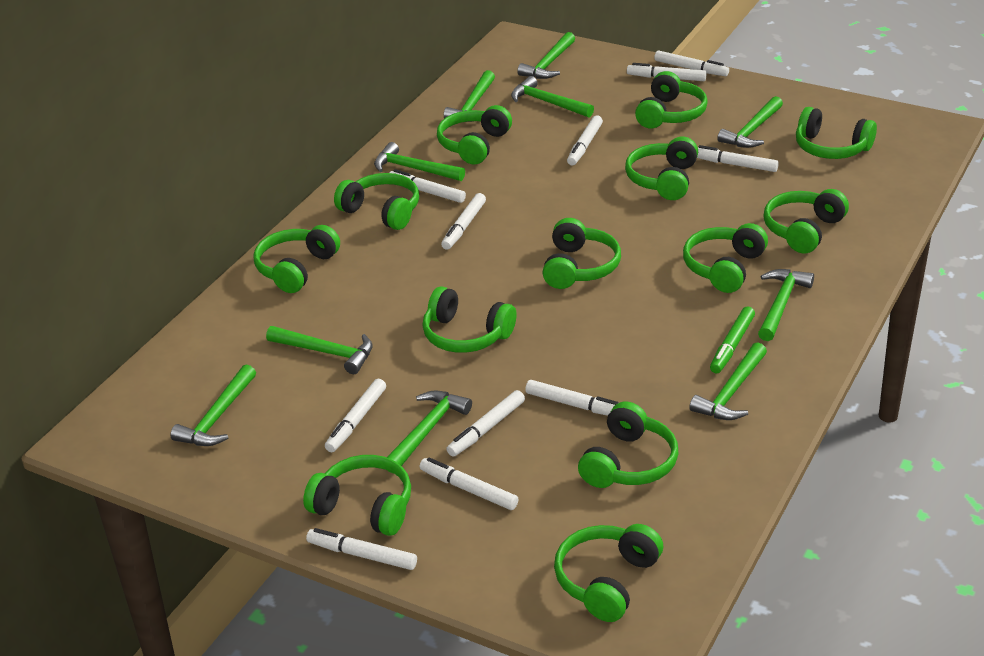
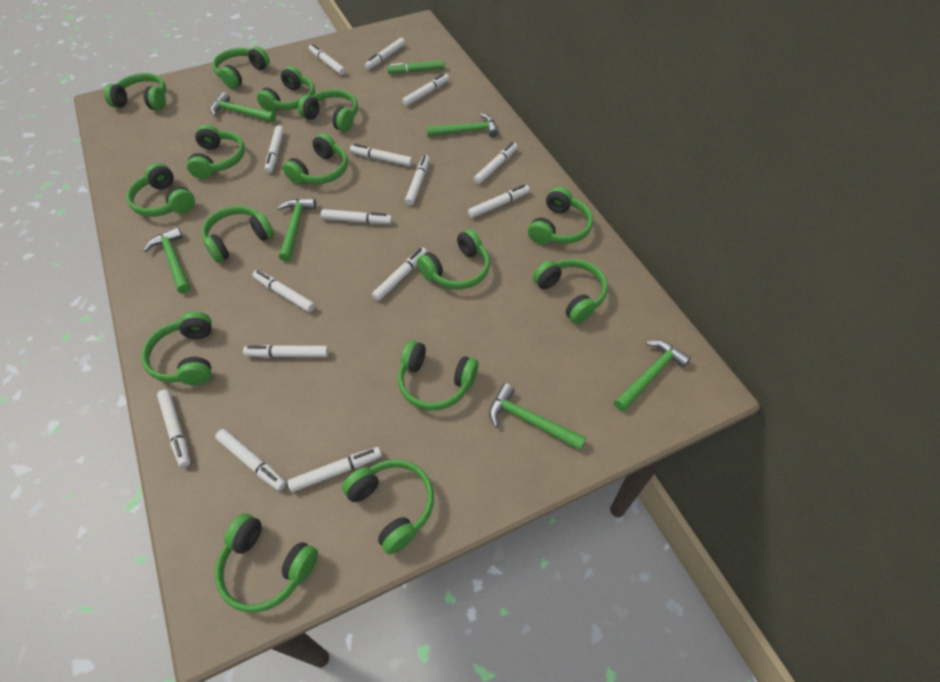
green hammer: 10 -> 6
green headphones: 13 -> 15
white marker: 11 -> 15

